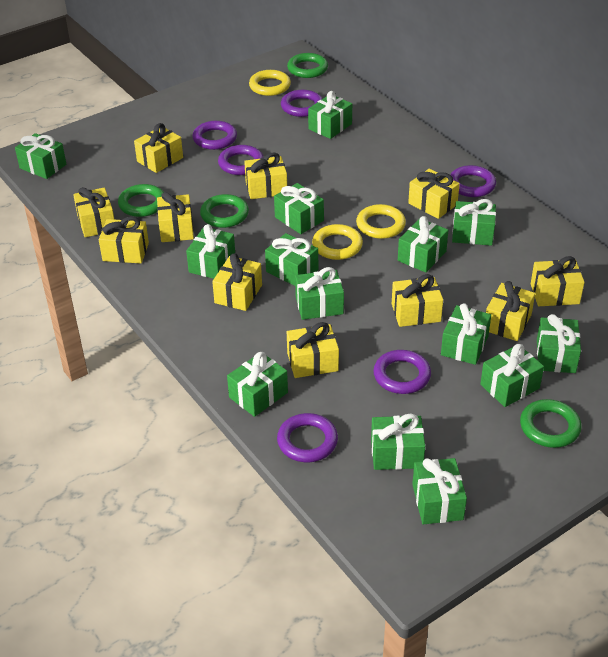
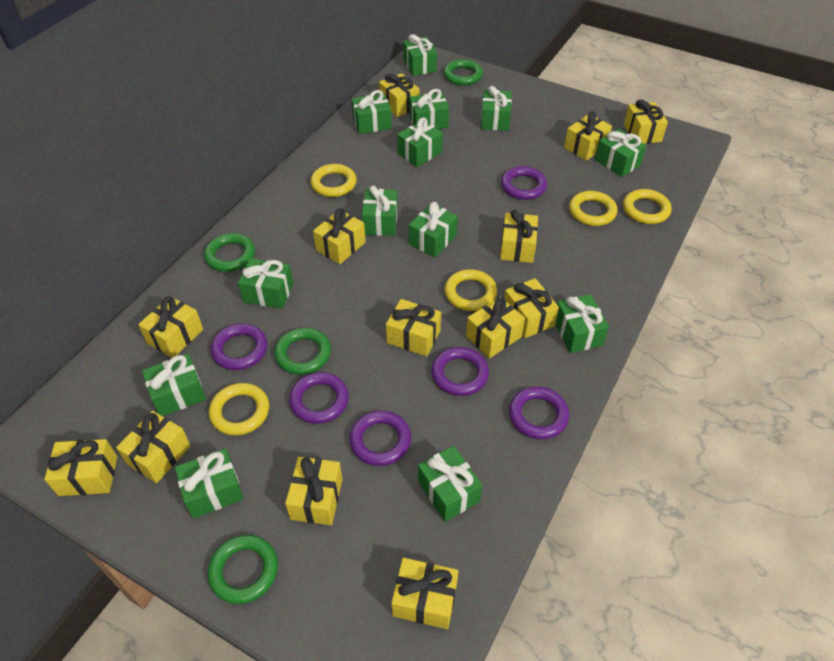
green gift: 14 -> 13
yellow gift: 11 -> 13
yellow ring: 3 -> 5

